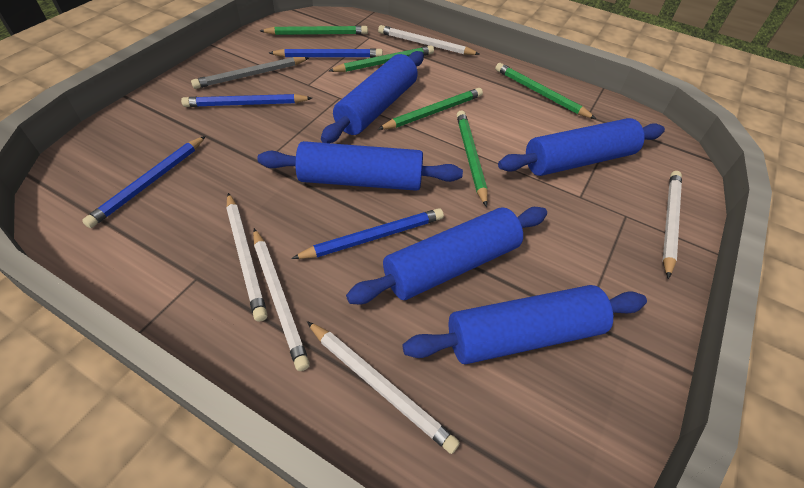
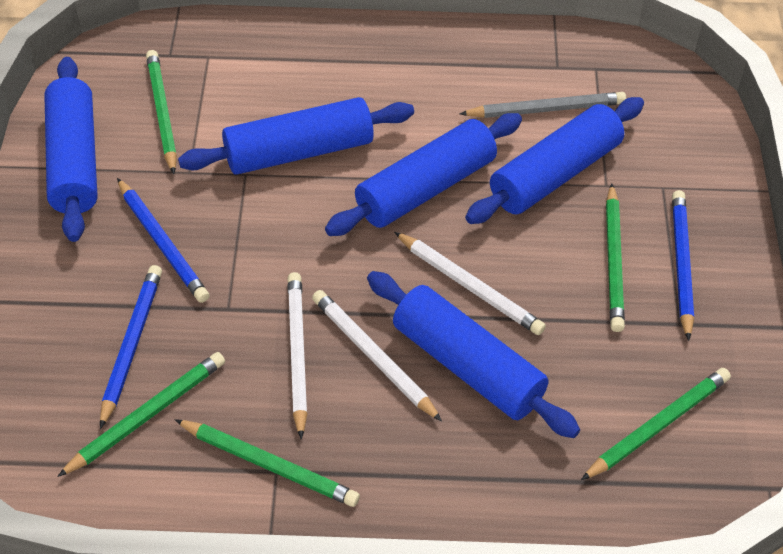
blue pencil: 4 -> 3
white pencil: 5 -> 3

